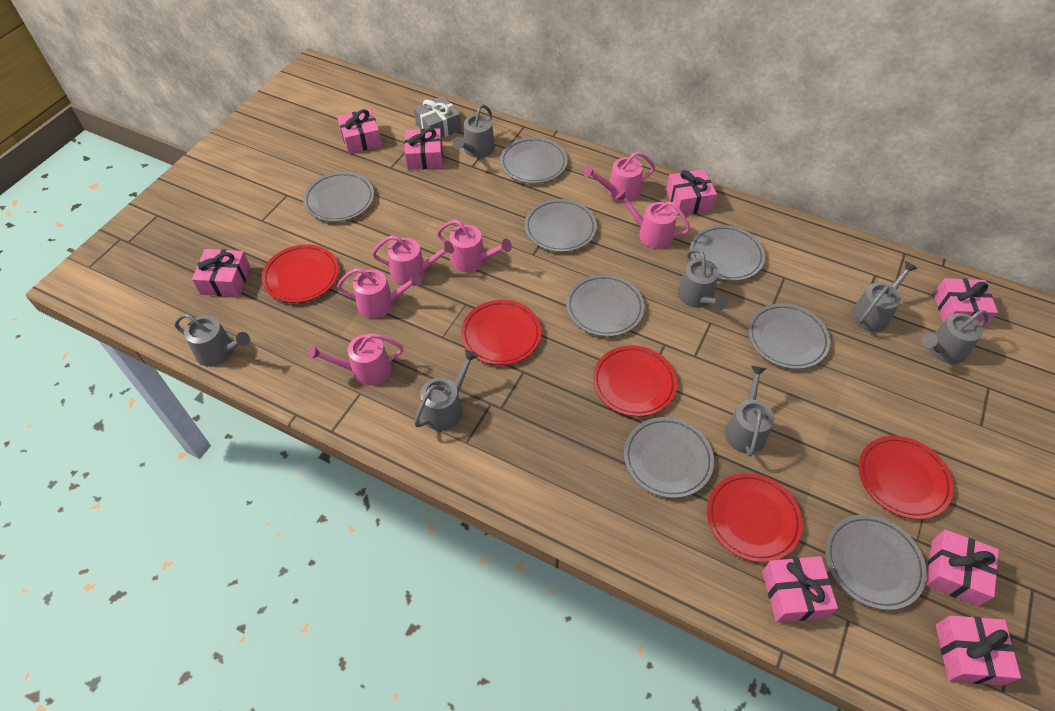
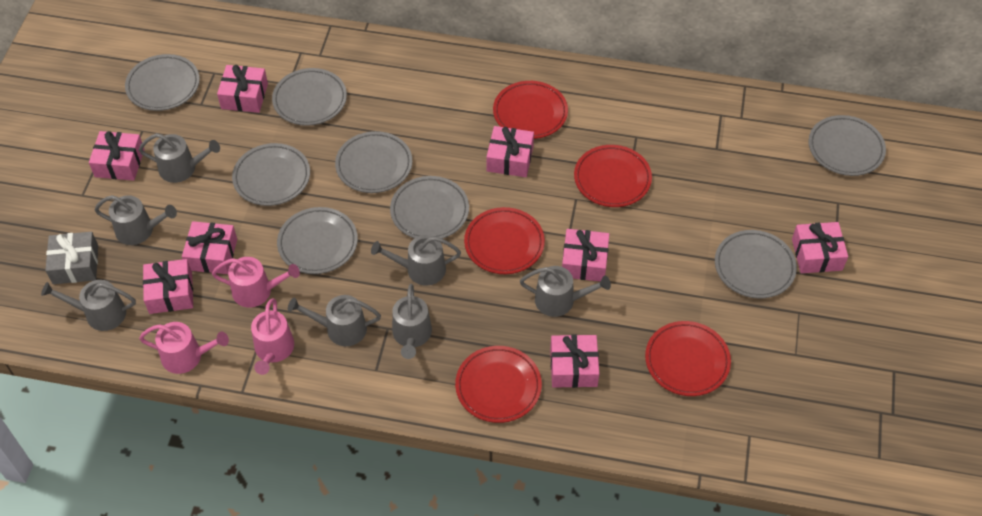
pink watering can: 6 -> 3

